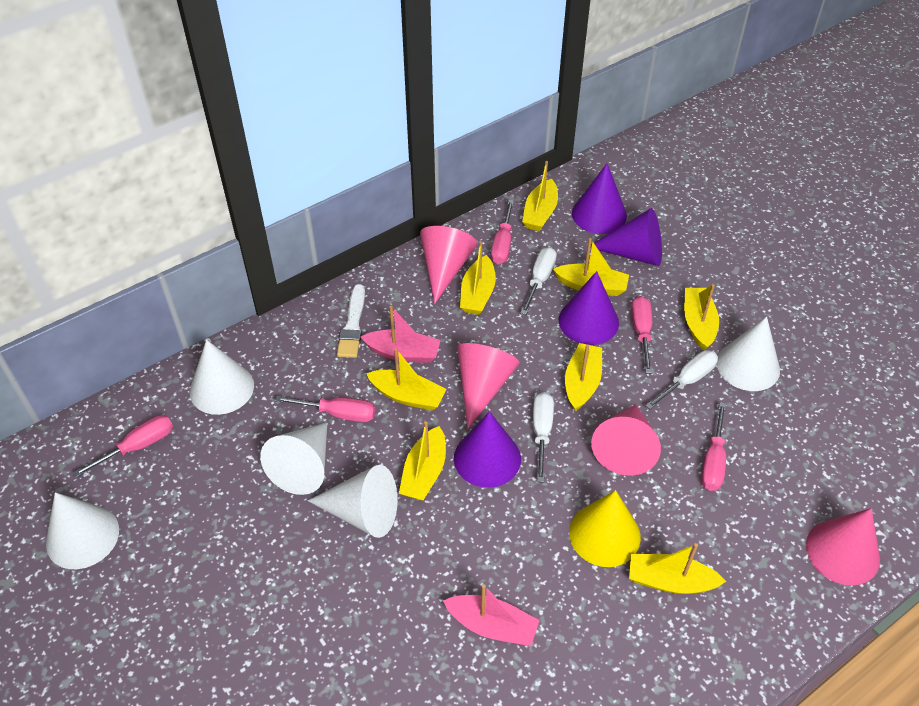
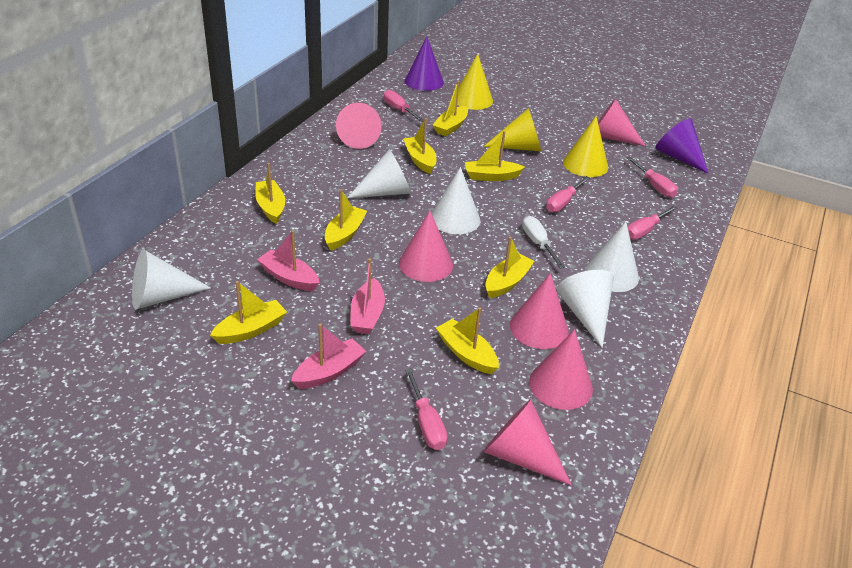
pink boat: 2 -> 3
pink cone: 4 -> 6
purple cone: 4 -> 2
white brush: 1 -> 0
white screwdriver: 3 -> 1
yellow cone: 1 -> 3

